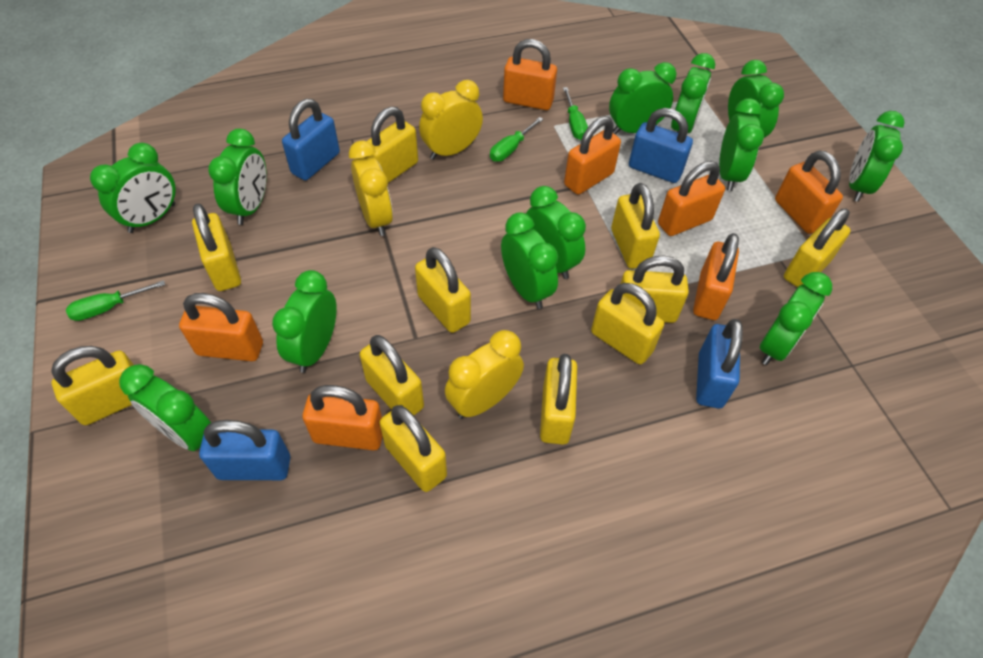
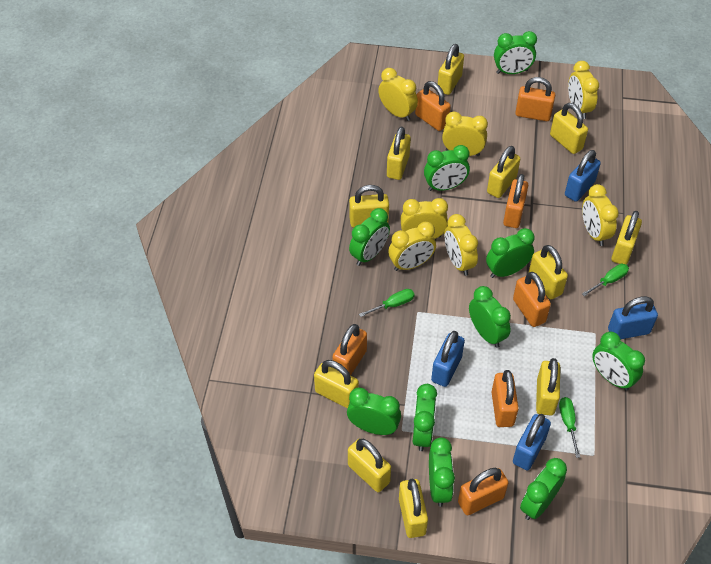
green clock: 12 -> 10
yellow clock: 3 -> 7

